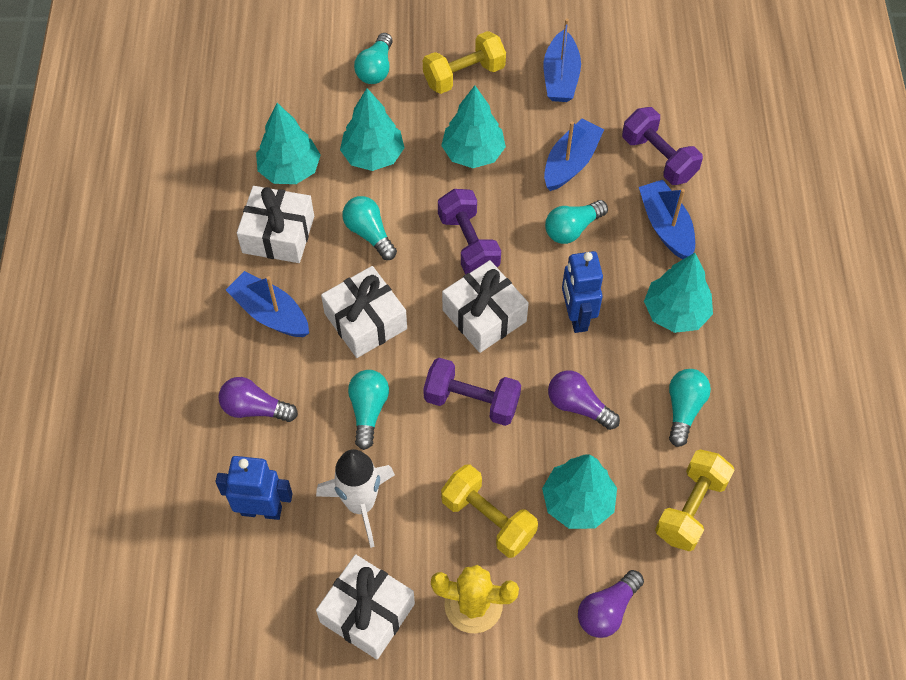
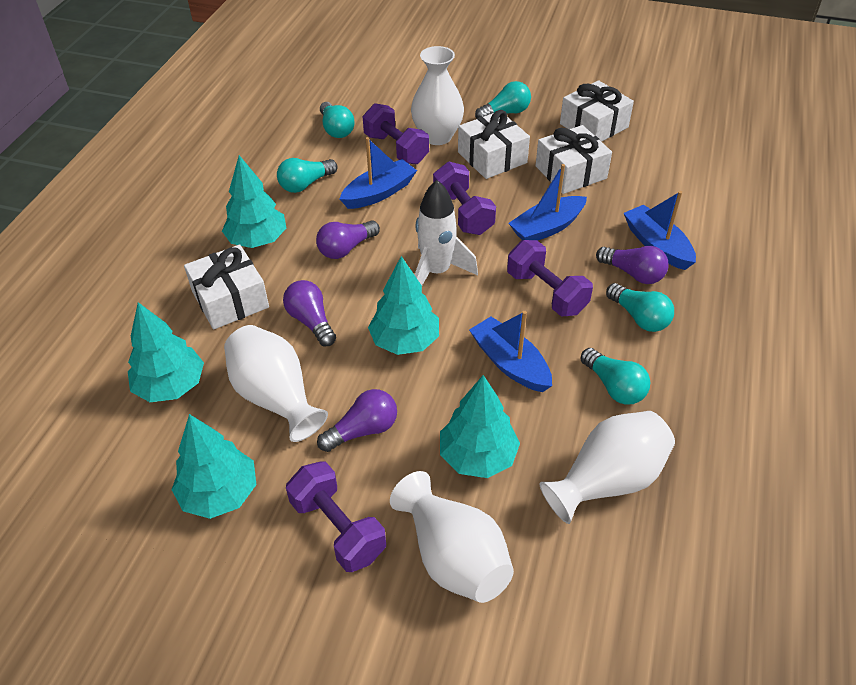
blue robot: 2 -> 0
purple dumbbell: 3 -> 4
purple light bulb: 3 -> 4
white vase: 0 -> 4
yellow cactus: 1 -> 0
yellow dumbbell: 3 -> 0

